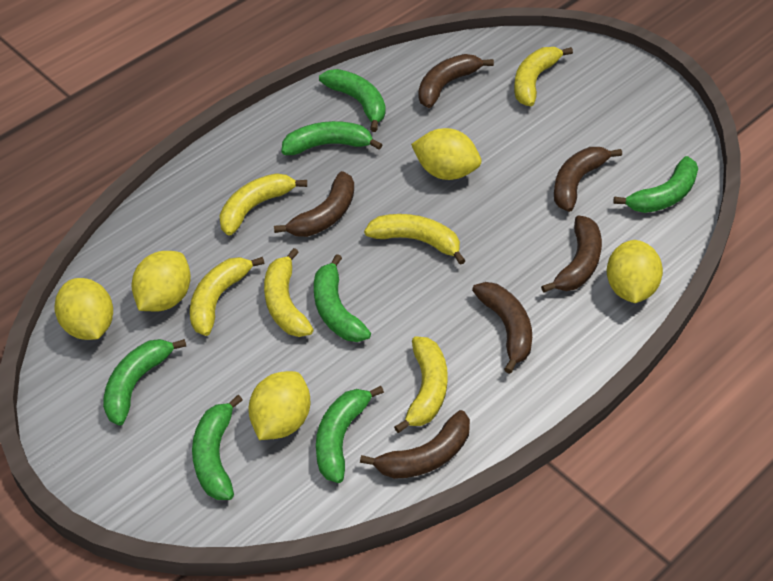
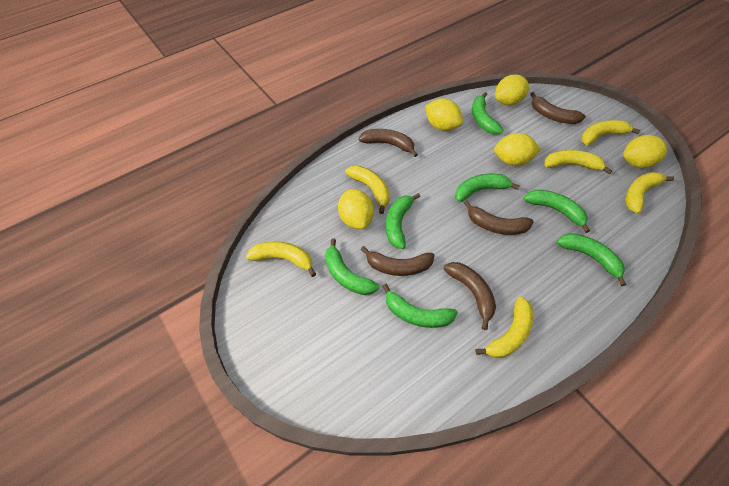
brown banana: 6 -> 5

